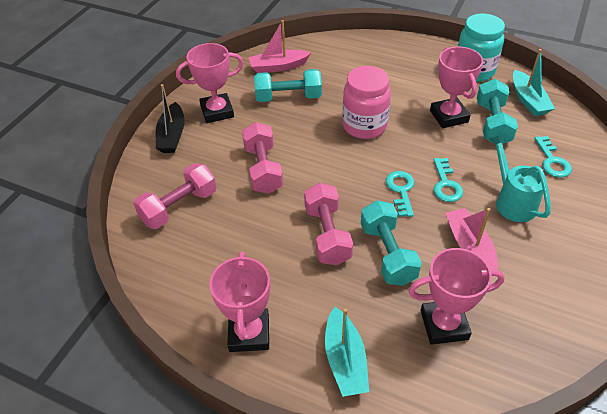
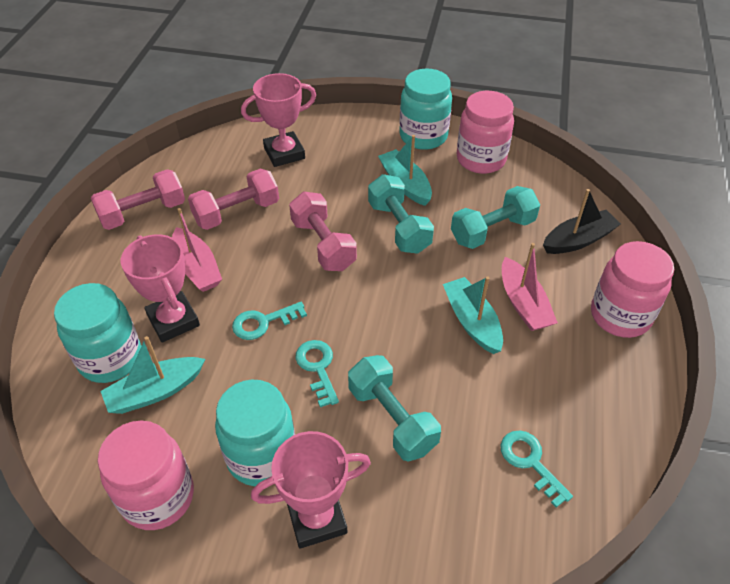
pink jar: 1 -> 3
pink trophy: 4 -> 3
turquoise boat: 2 -> 3
turquoise jar: 1 -> 3
turquoise watering can: 1 -> 0

